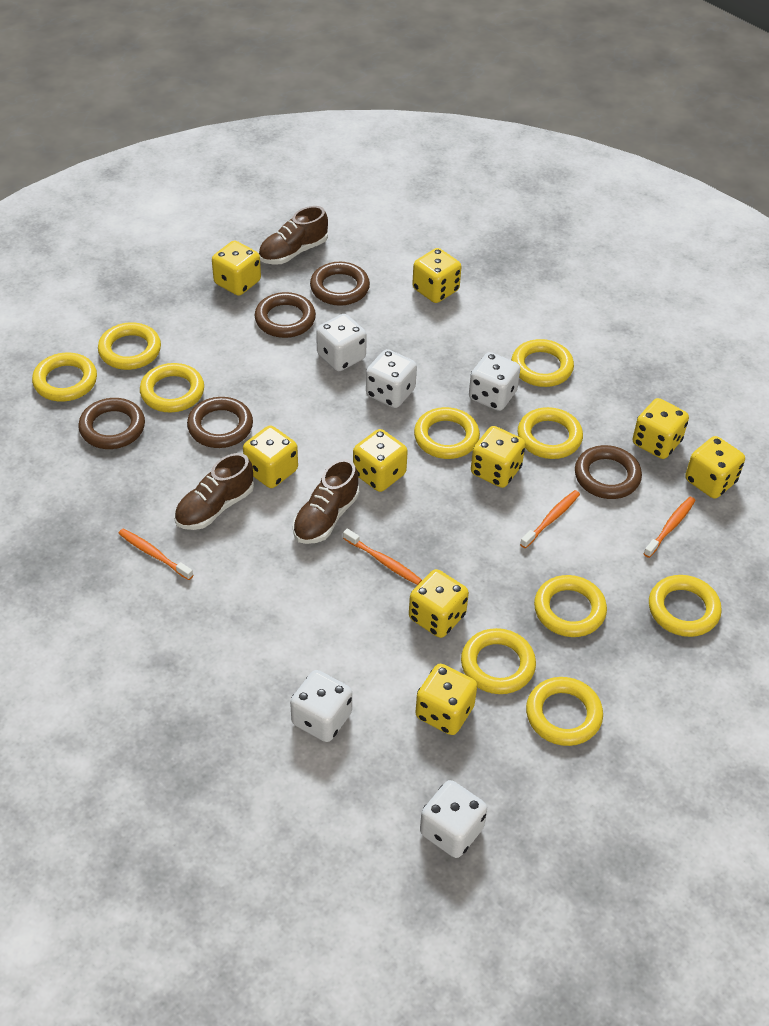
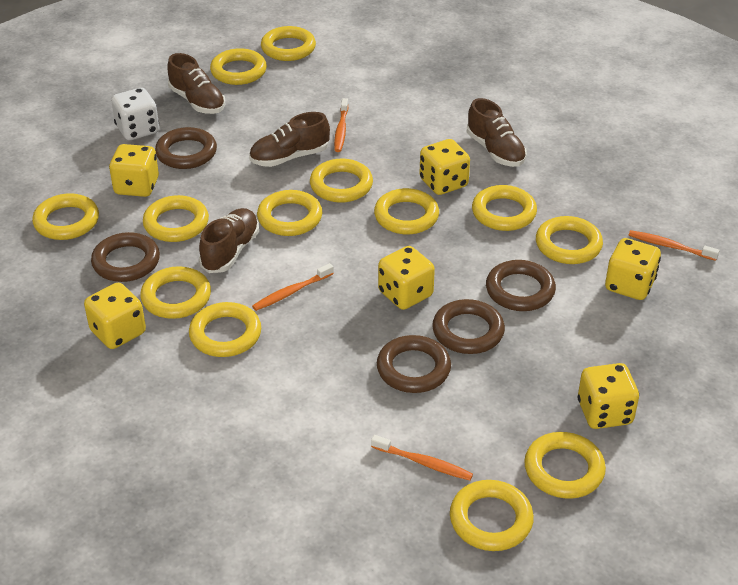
brown shoe: 3 -> 4
white dice: 5 -> 1
yellow dice: 9 -> 6
yellow ring: 10 -> 13

